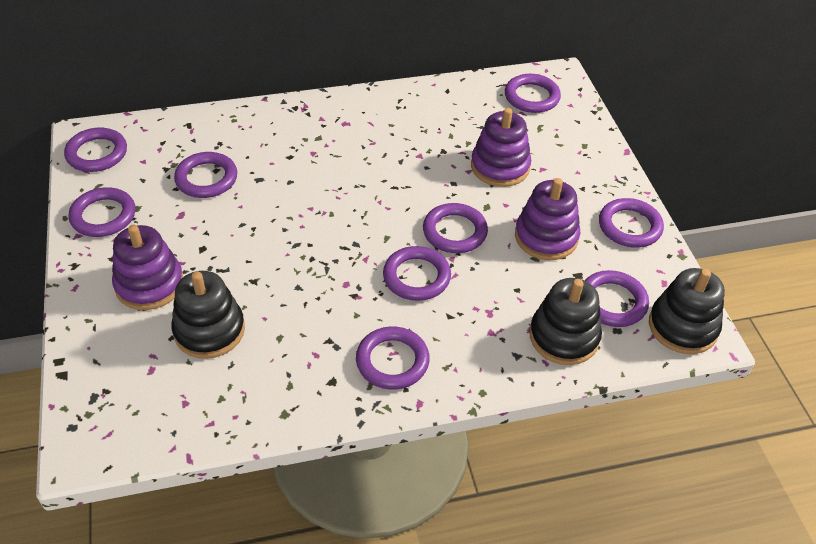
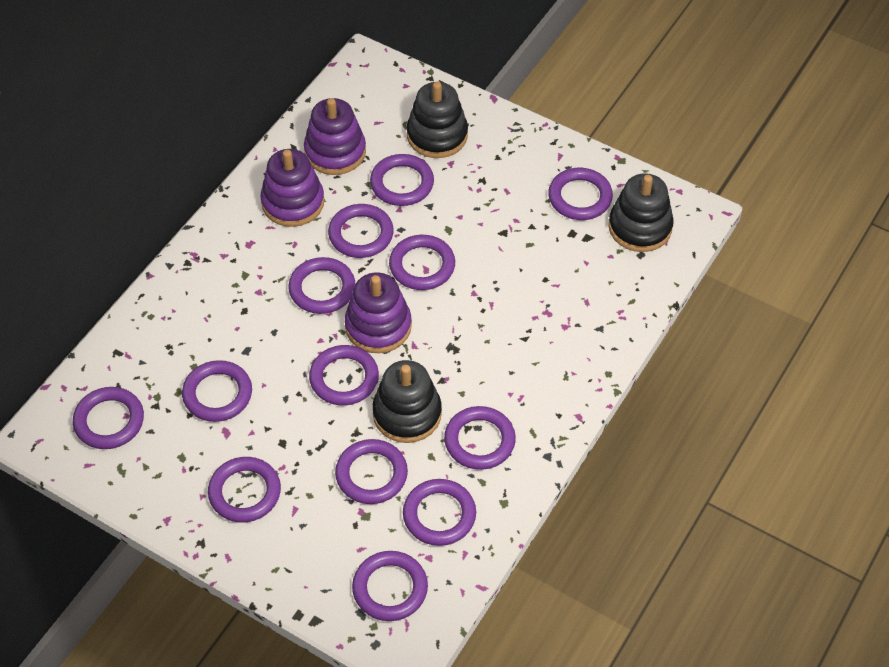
purple ring: 9 -> 13

